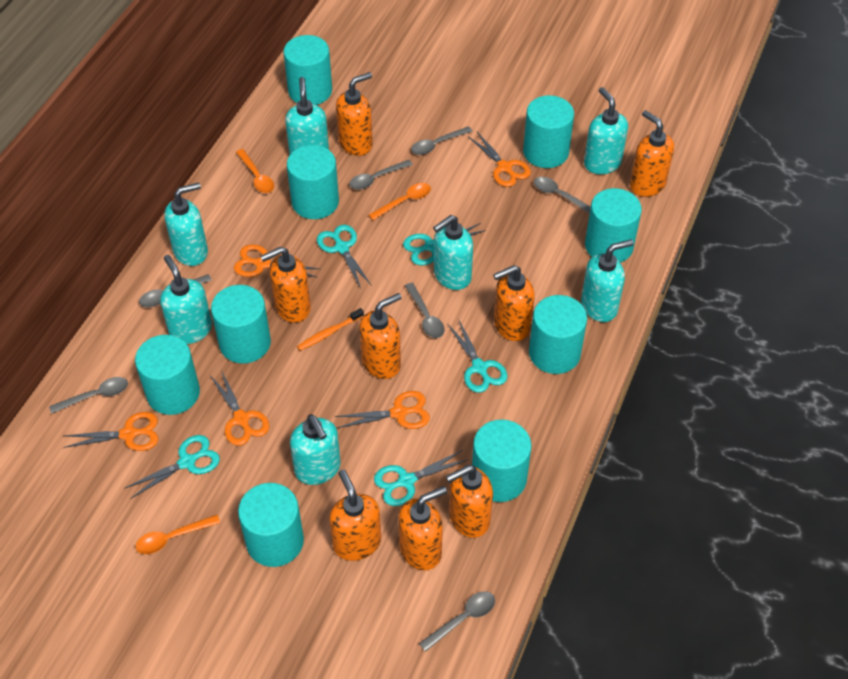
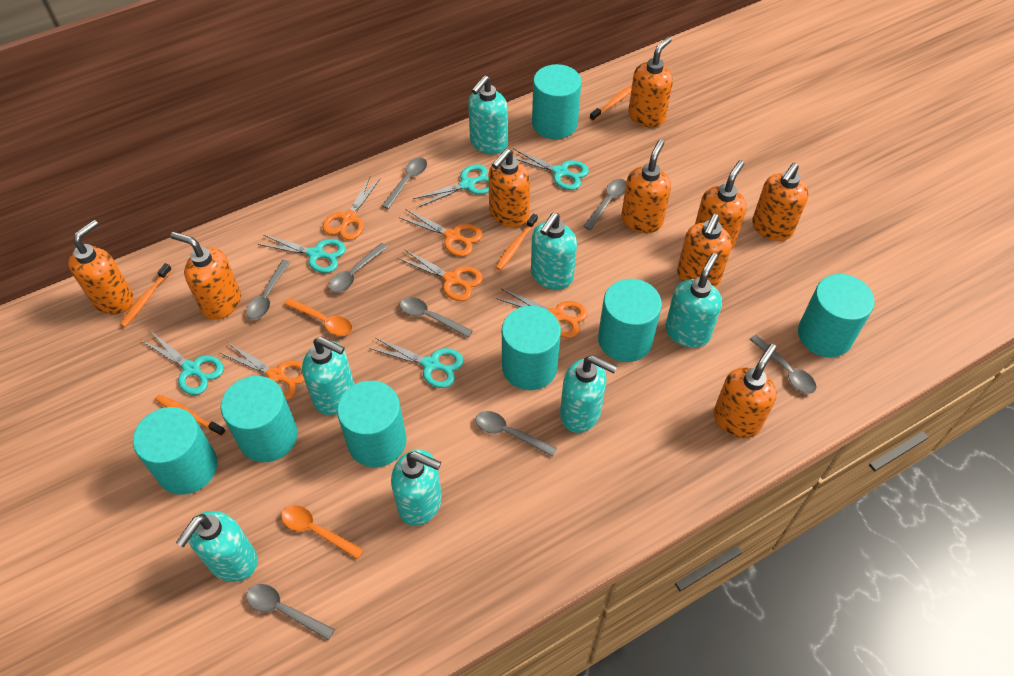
grey spoon: 7 -> 8
orange soap dispenser: 8 -> 9
orange spoon: 3 -> 2
orange toothbrush: 1 -> 4
turquoise cylinder: 9 -> 7

